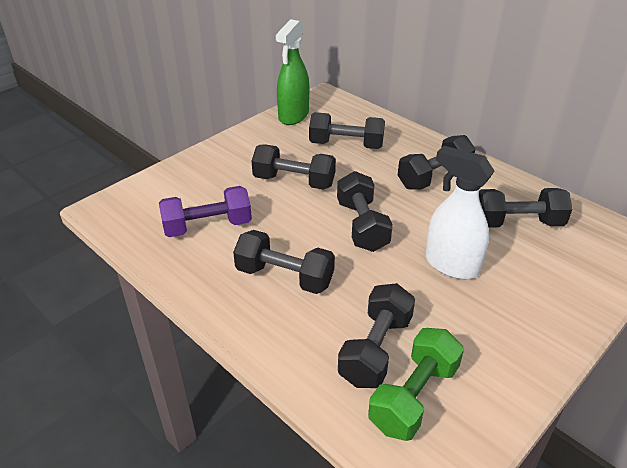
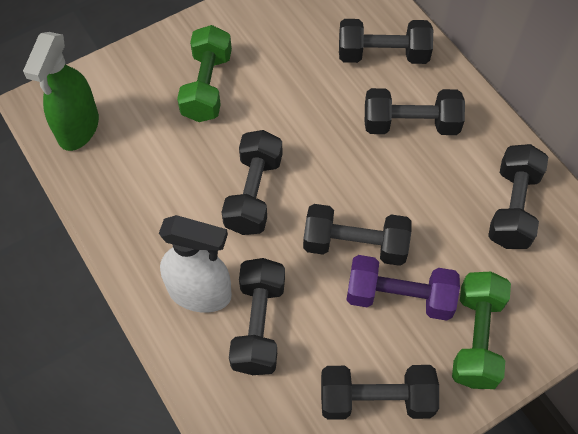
green dumbbell: 1 -> 2

